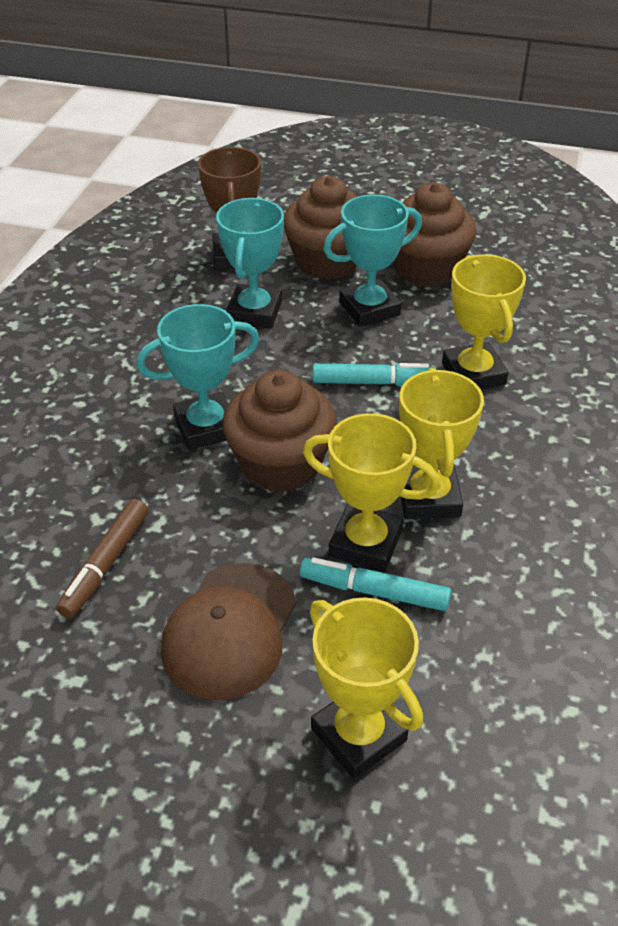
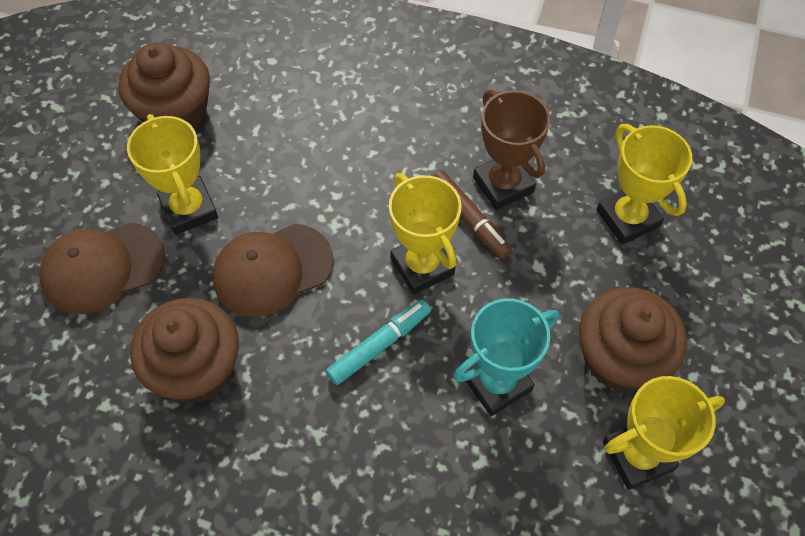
brown cap: 1 -> 2
turquoise marker: 2 -> 1
turquoise trophy: 3 -> 1

